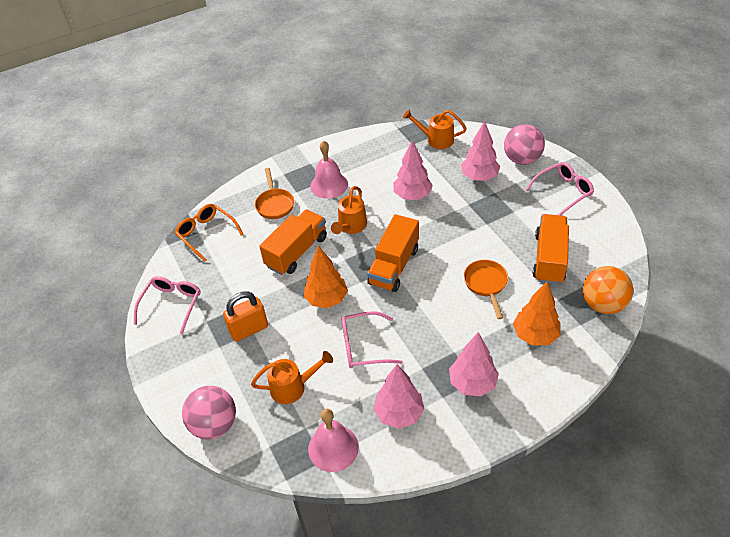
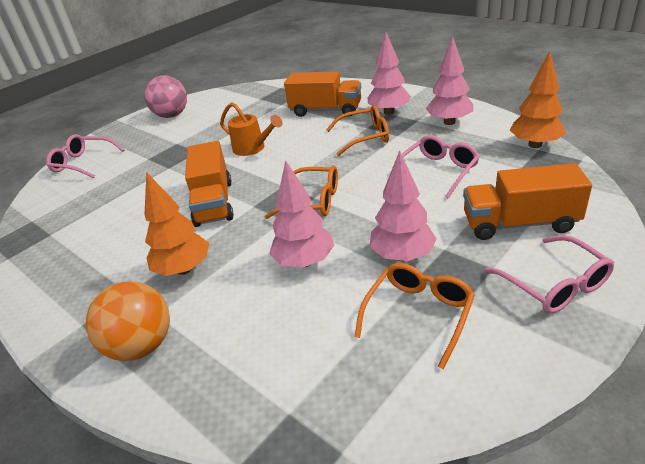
orange glasses: 1 -> 3
orange padlock: 1 -> 0
orange pan: 2 -> 0
orange watering can: 3 -> 1
pink ball: 2 -> 1
pink bell: 2 -> 0

